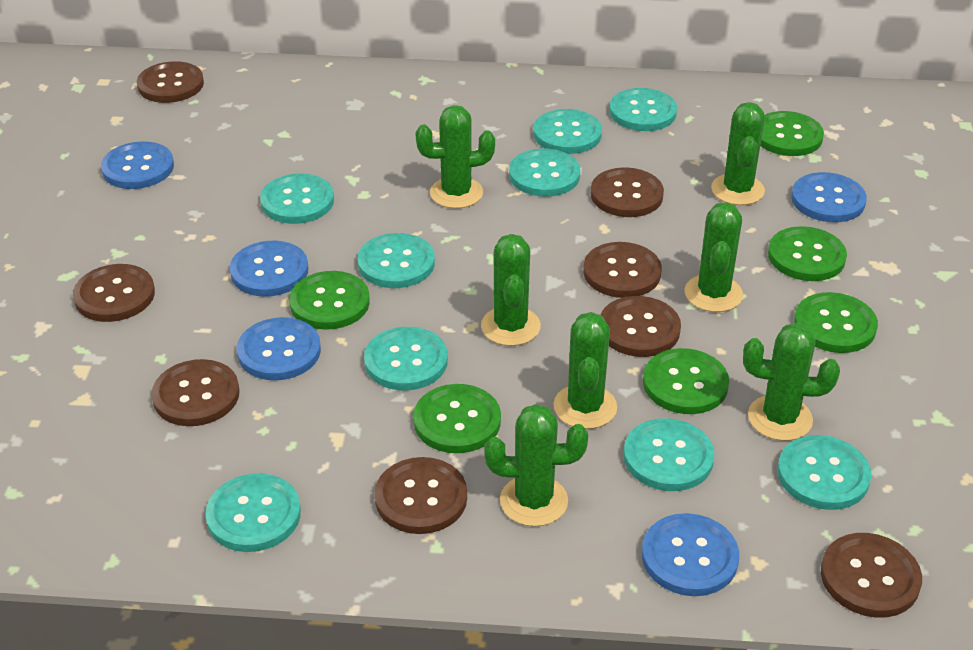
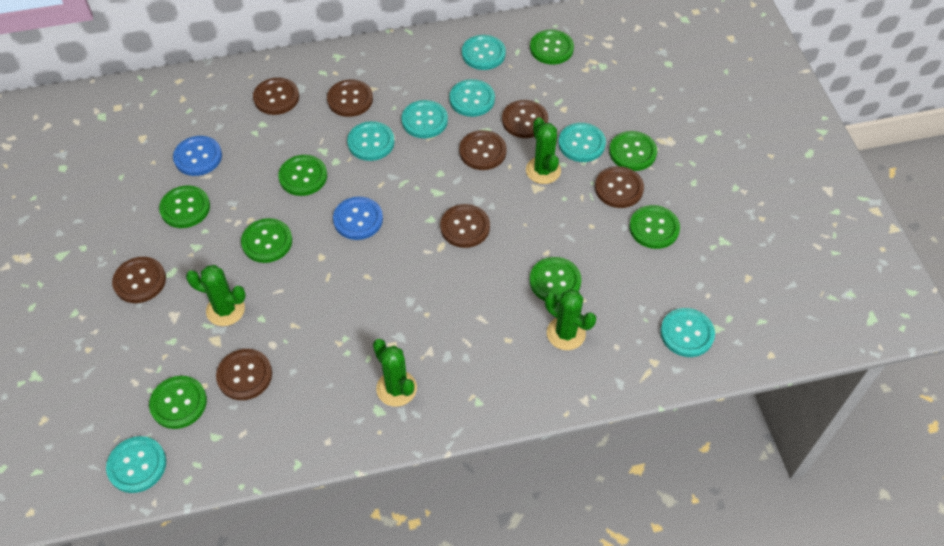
blue button: 5 -> 2
green button: 6 -> 8
green cactus: 7 -> 4
turquoise button: 9 -> 7

